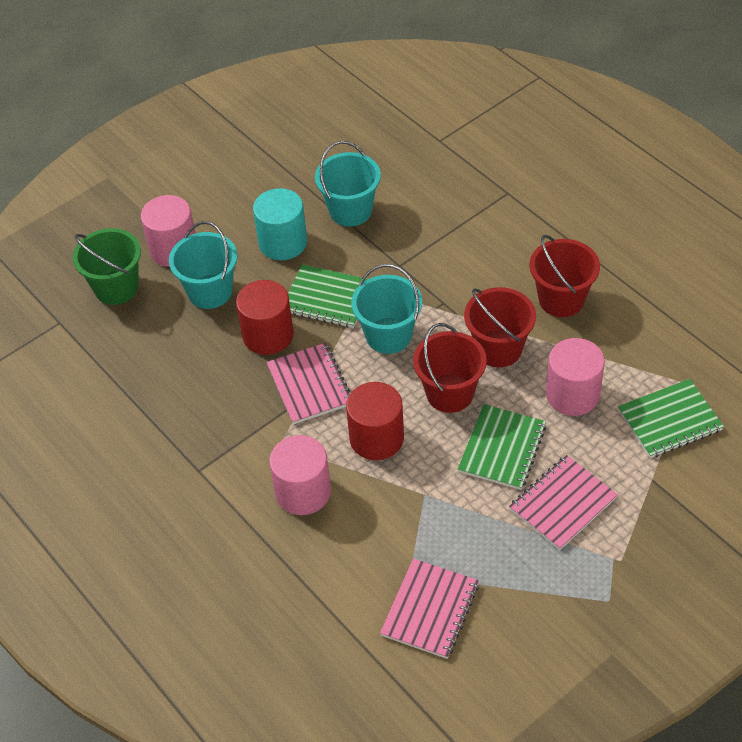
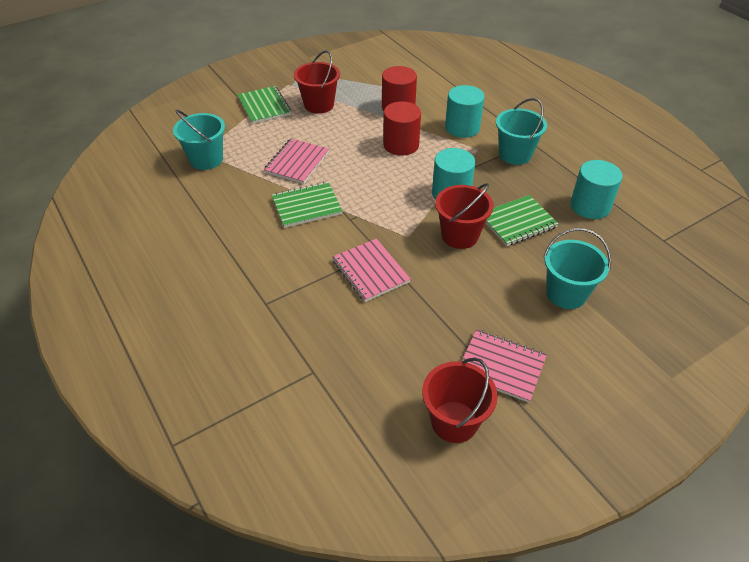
green bucket: 1 -> 0
pink cylinder: 3 -> 0
turquoise cylinder: 1 -> 3

